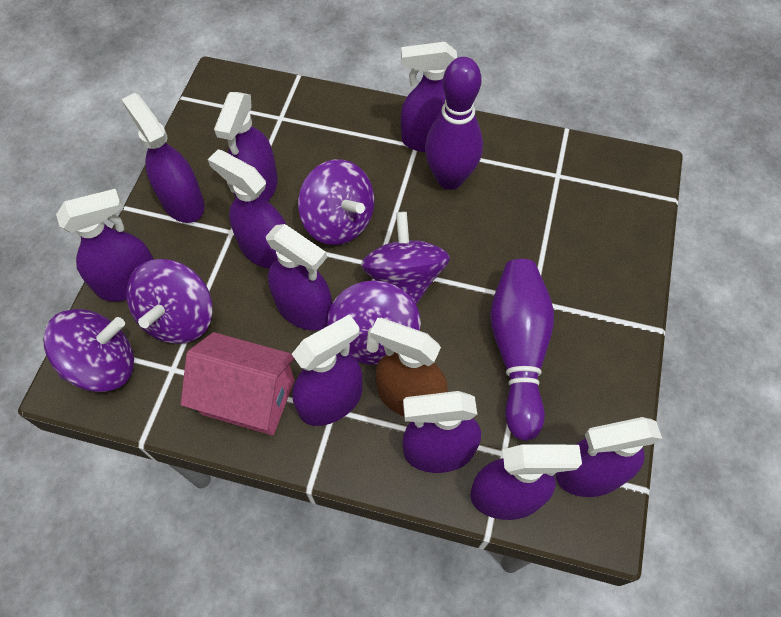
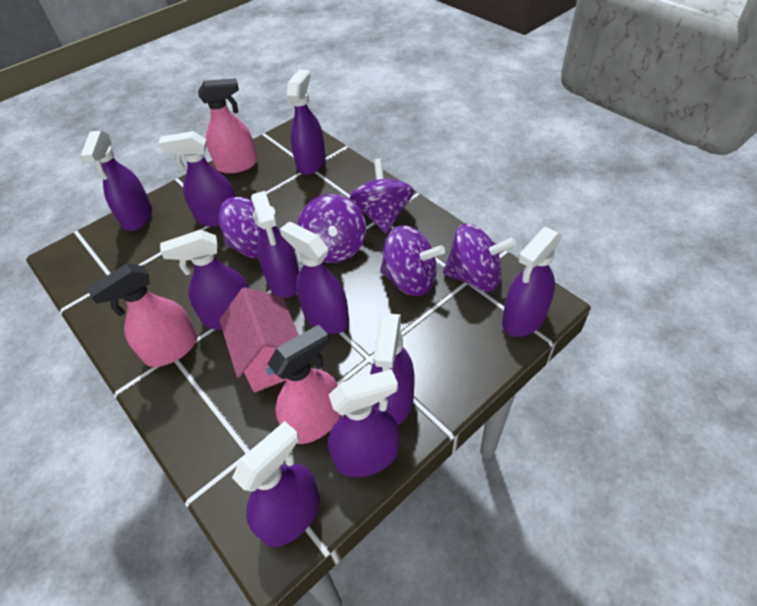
brown spray bottle: 1 -> 0
pink spray bottle: 0 -> 3
purple bowling pin: 2 -> 0

